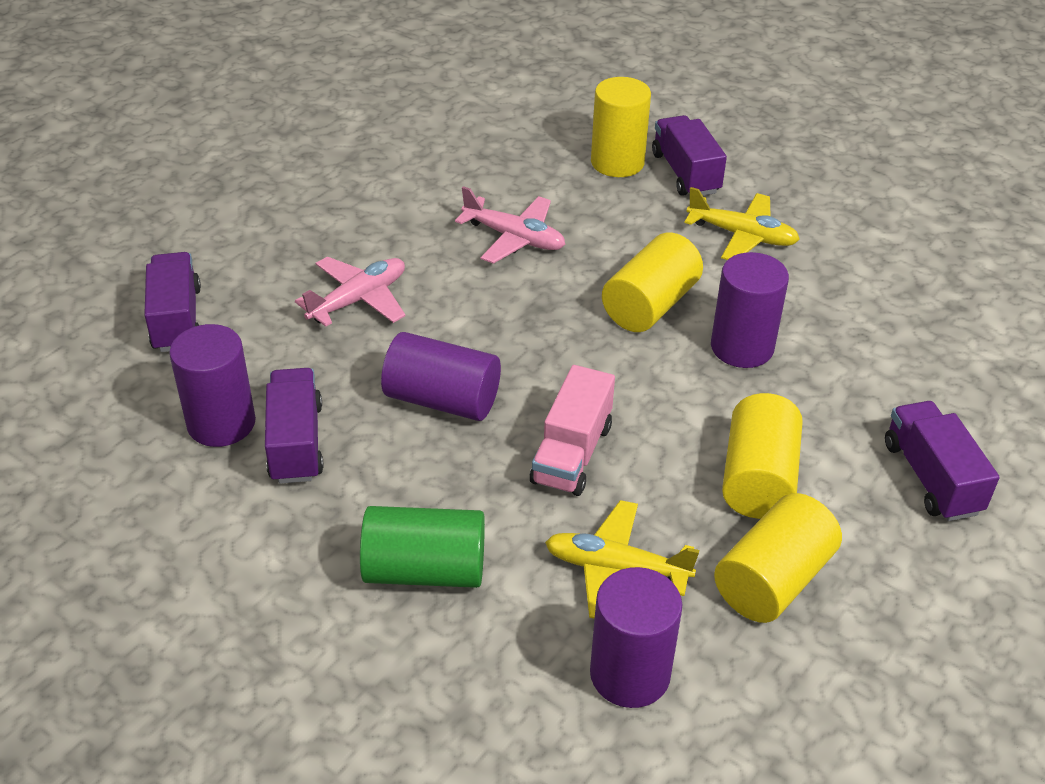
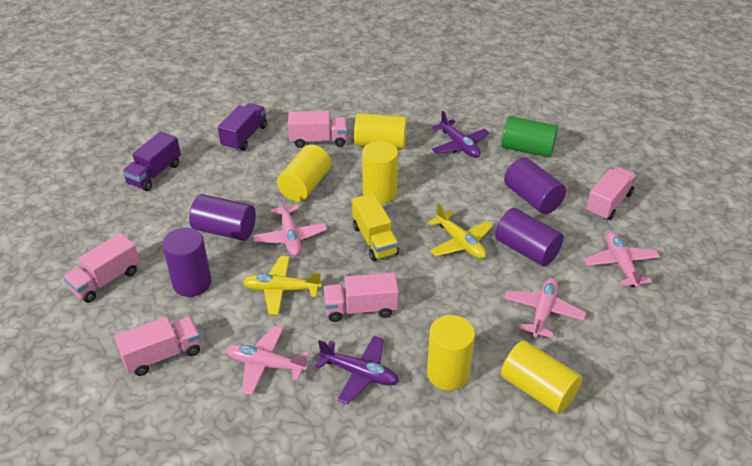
pink plane: 2 -> 4
pink truck: 1 -> 5
purple plane: 0 -> 2
purple truck: 4 -> 2
yellow cylinder: 4 -> 5
yellow truck: 0 -> 1

